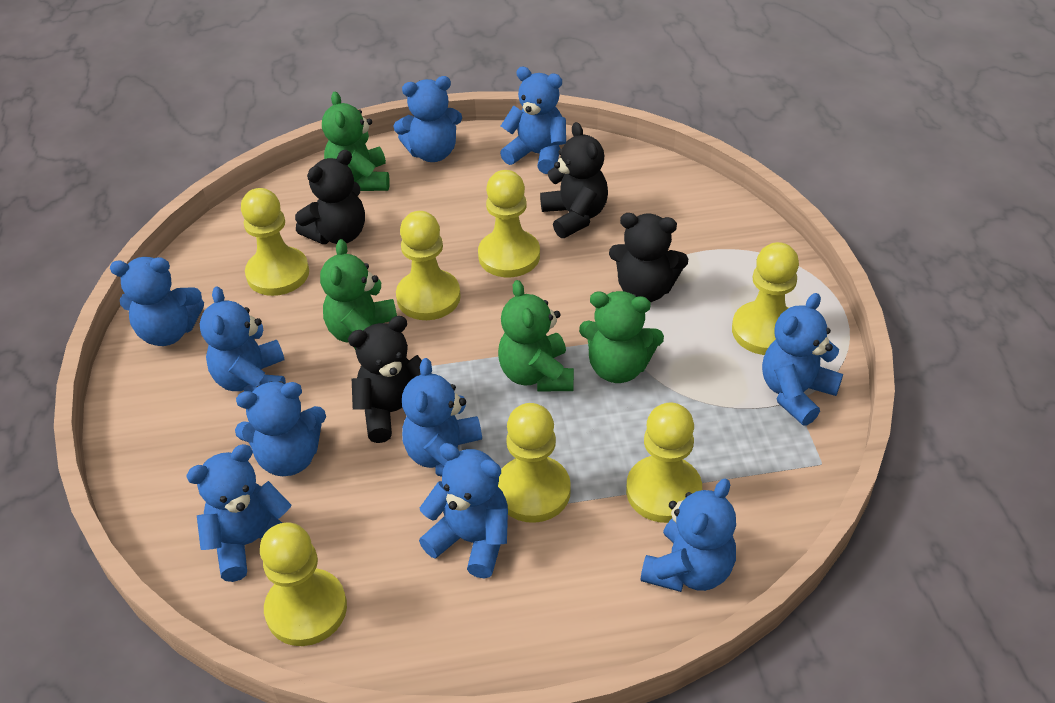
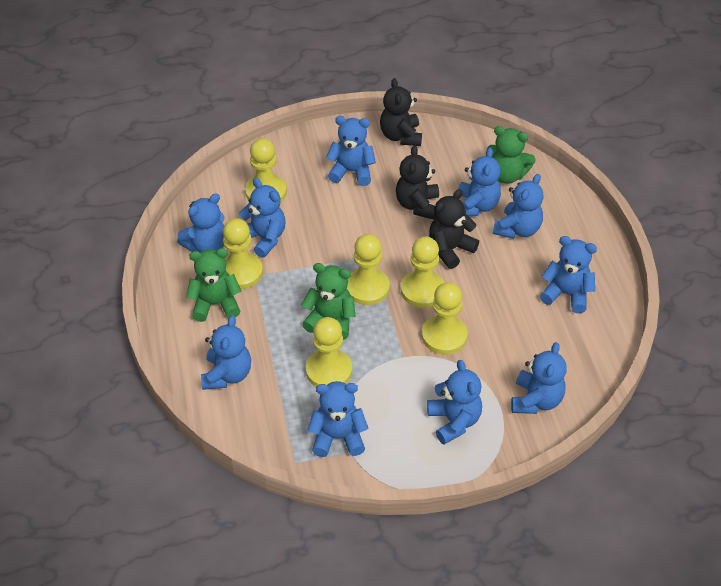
black teddy bear: 4 -> 3
green teddy bear: 4 -> 3
yellow pawn: 7 -> 6

